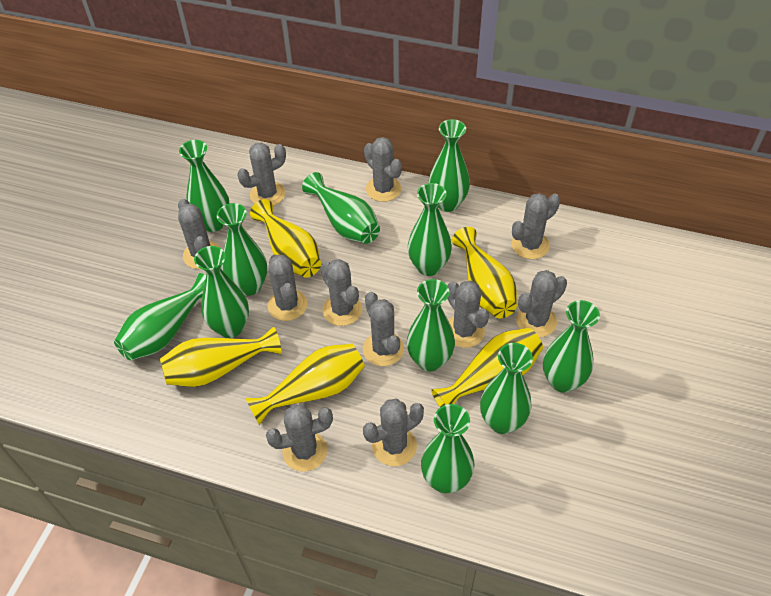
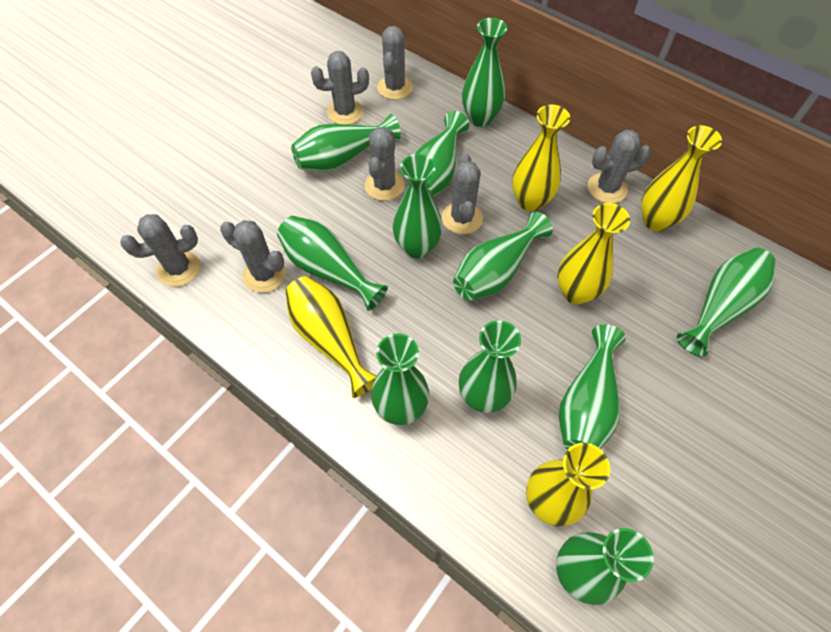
grey cactus: 11 -> 7

